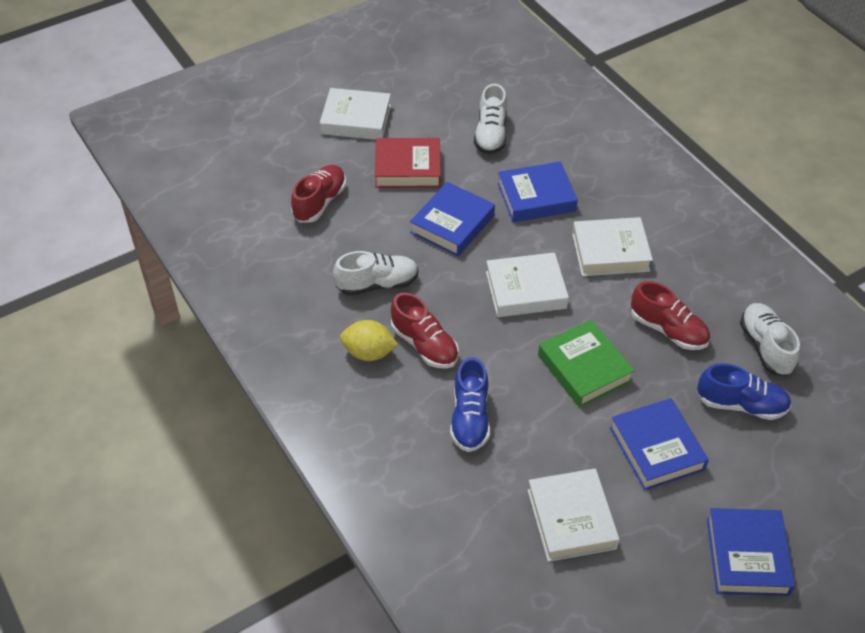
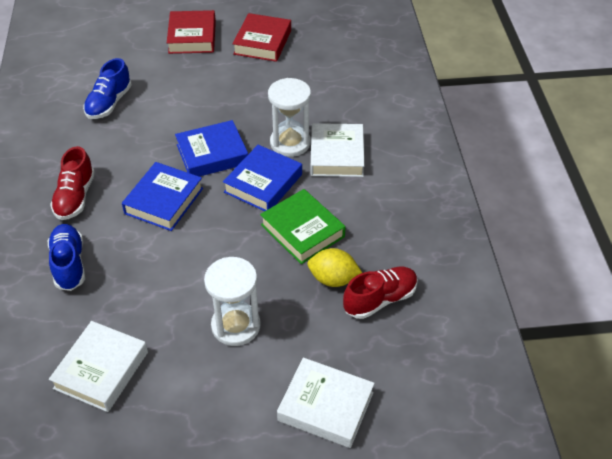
blue book: 4 -> 3
red book: 1 -> 2
red shoe: 3 -> 2
white book: 4 -> 3
white hourglass: 0 -> 2
white shoe: 3 -> 0

